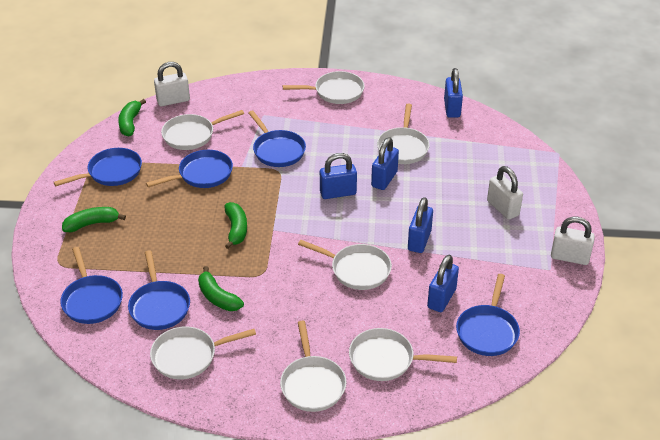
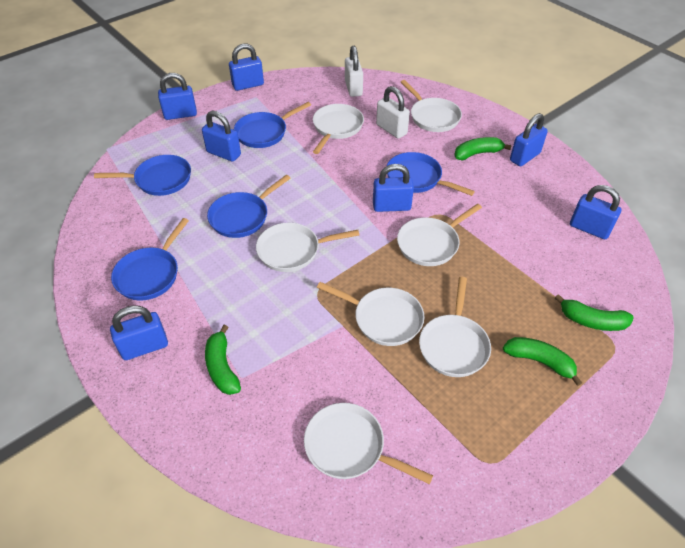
blue padlock: 5 -> 7
blue pan: 6 -> 5
white padlock: 3 -> 2

